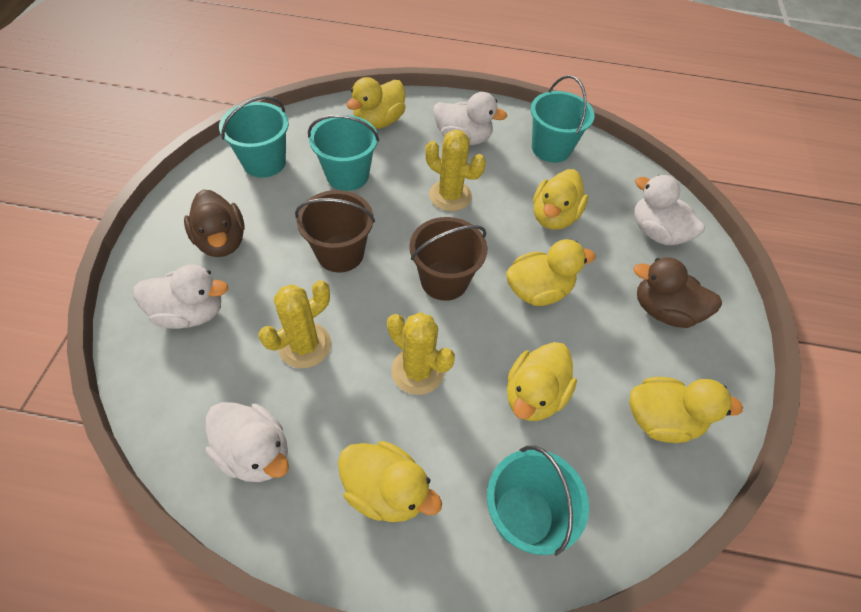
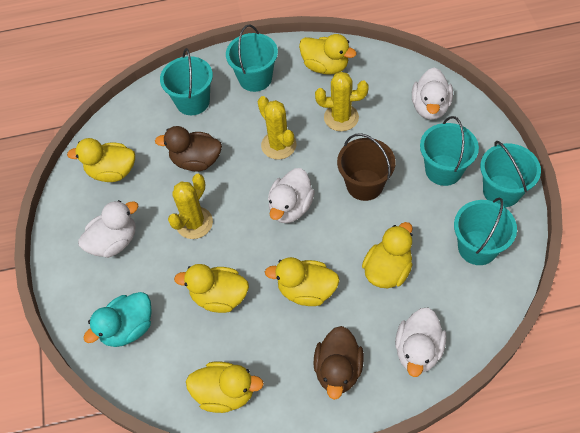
brown bucket: 2 -> 1
turquoise bucket: 4 -> 5
turquoise duck: 0 -> 1

